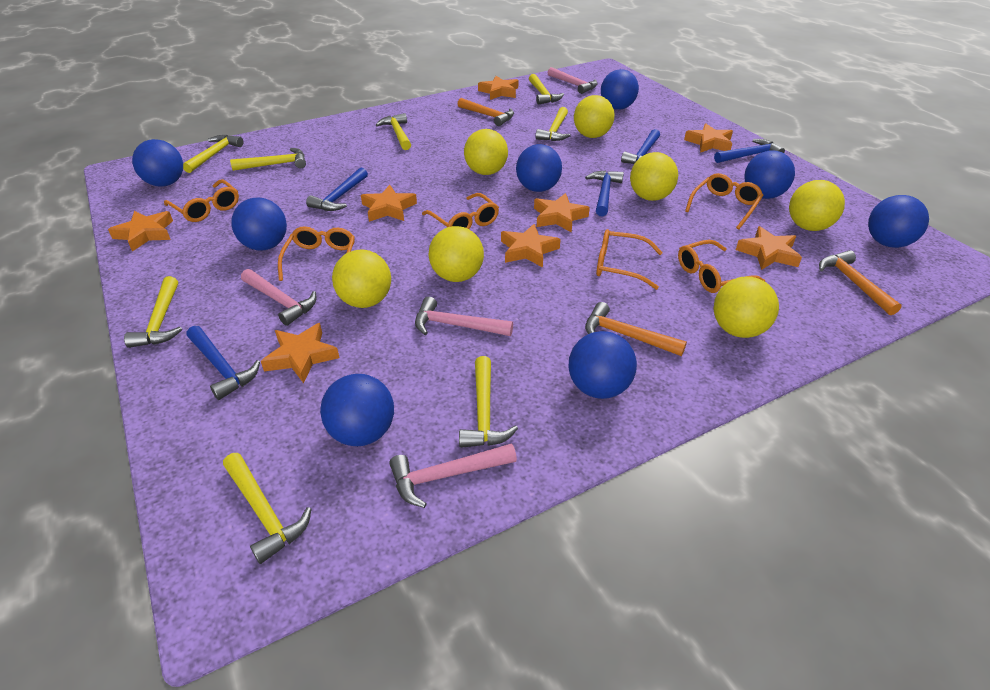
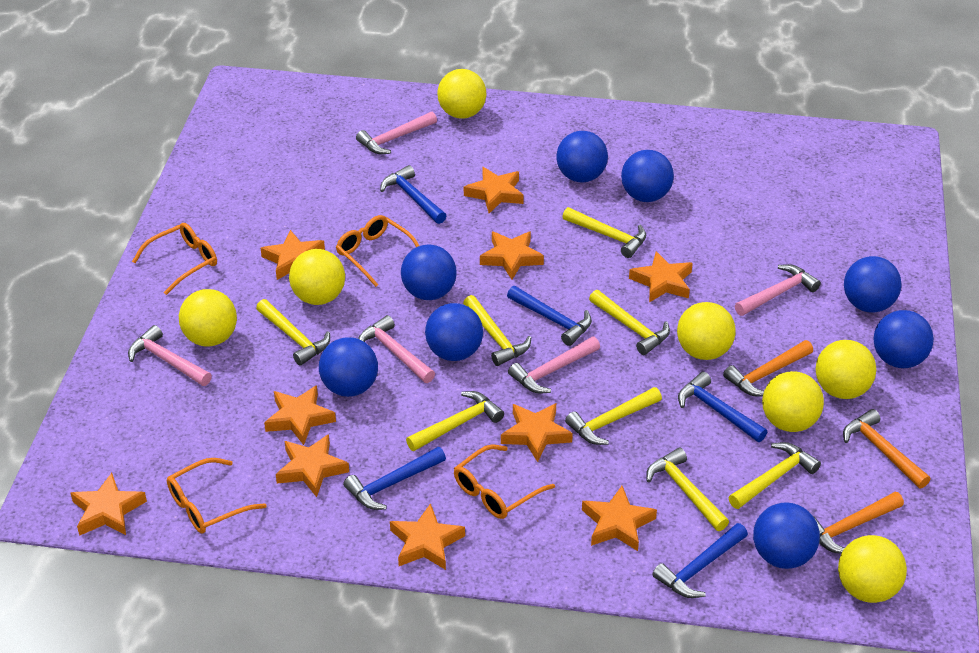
orange glasses: 6 -> 4
orange star: 8 -> 10
pink hammer: 4 -> 5

